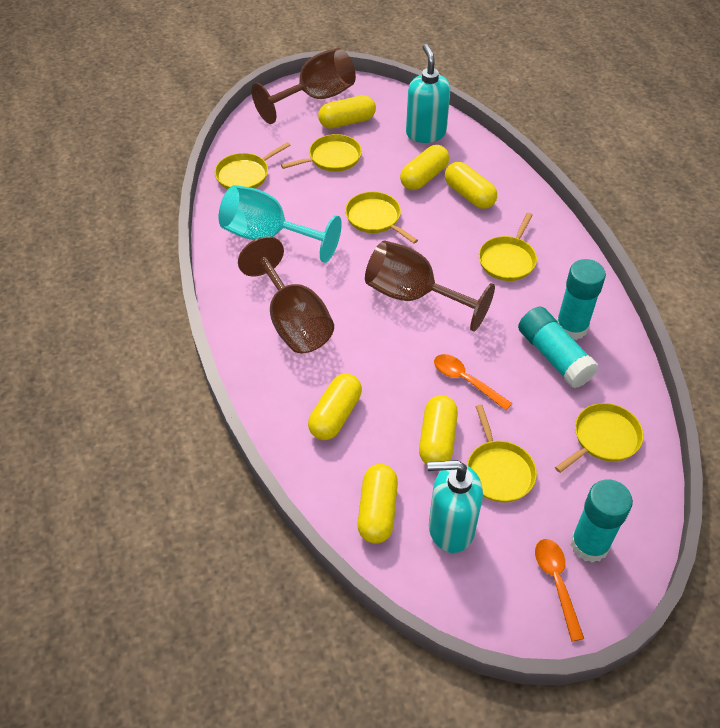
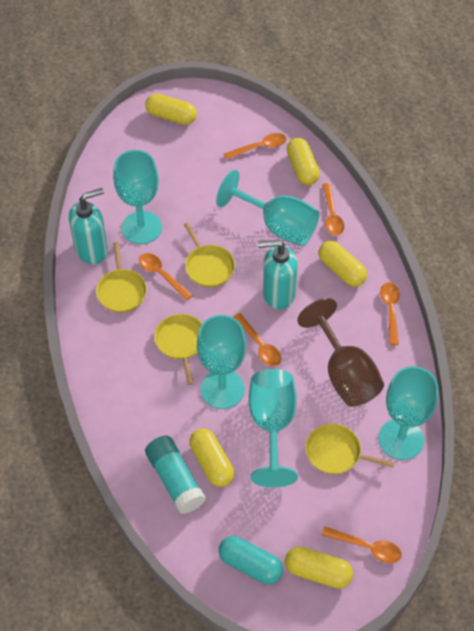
brown goblet: 3 -> 1
orange spoon: 2 -> 6
turquoise capsule: 0 -> 1
turquoise glue stick: 3 -> 1
turquoise goblet: 1 -> 5
yellow capsule: 6 -> 5
yellow pan: 6 -> 4

